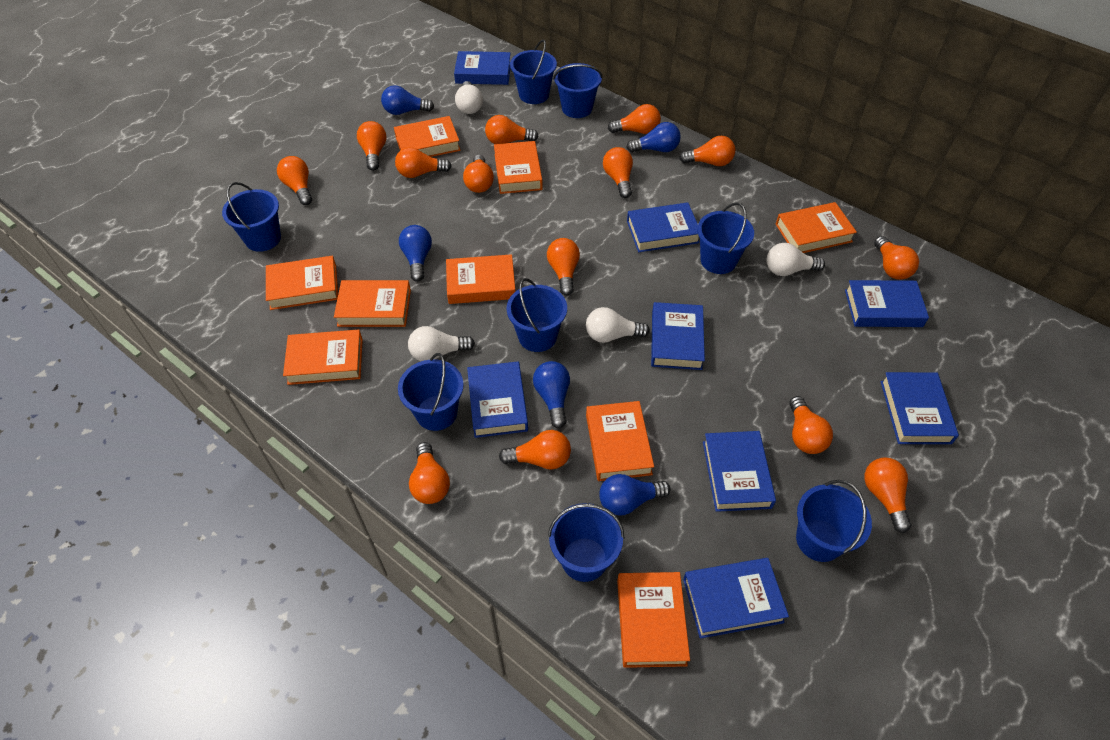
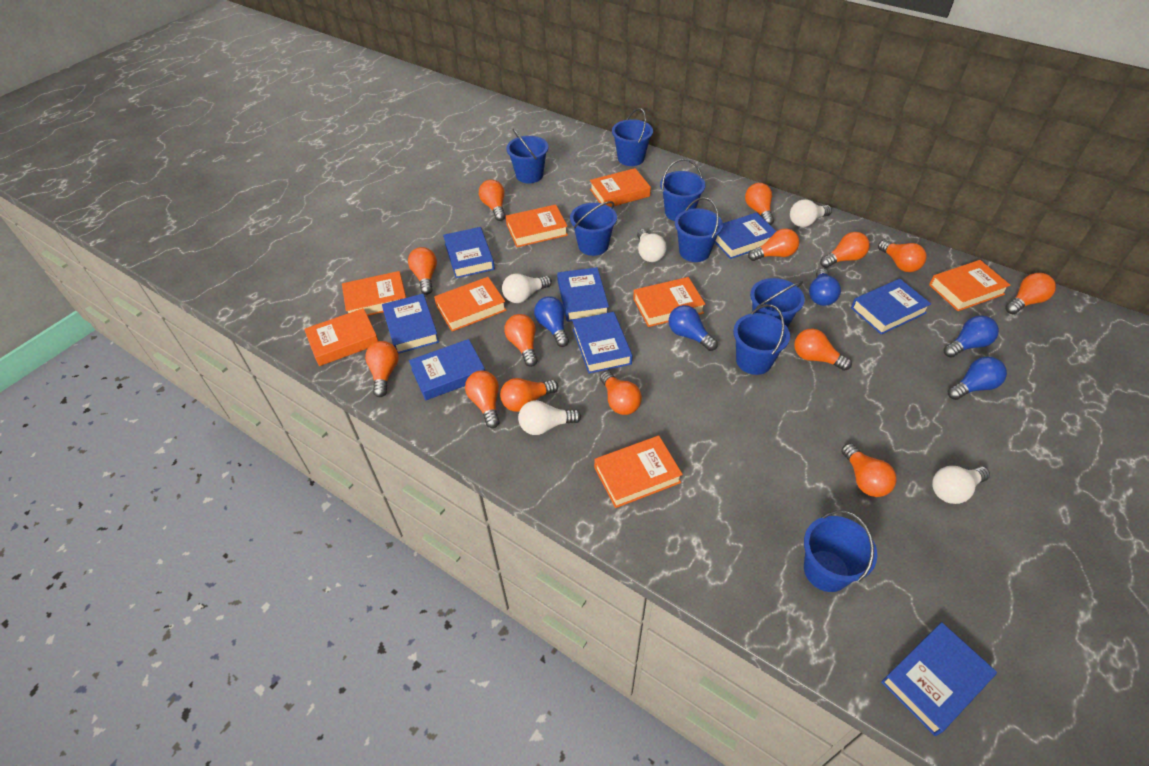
orange book: 9 -> 8
white light bulb: 4 -> 5

